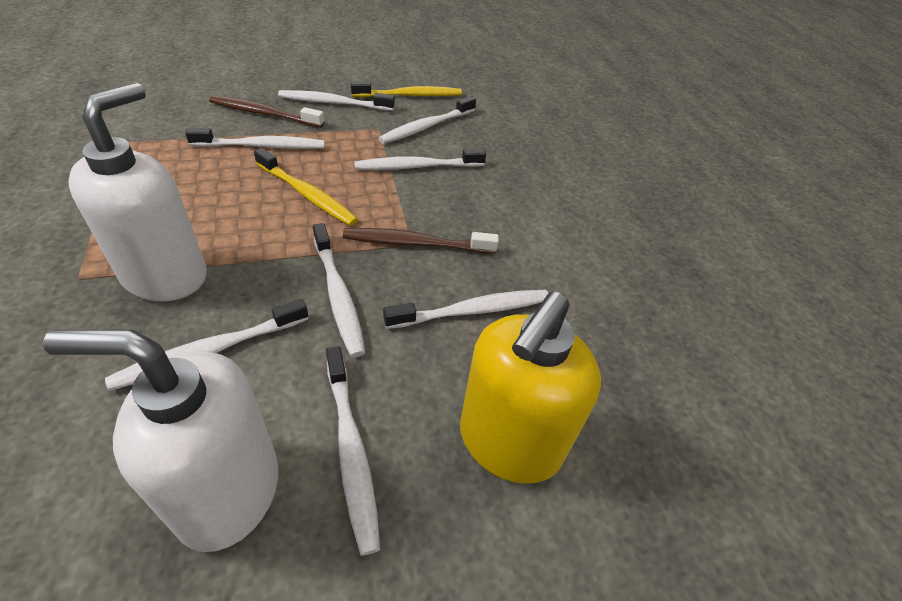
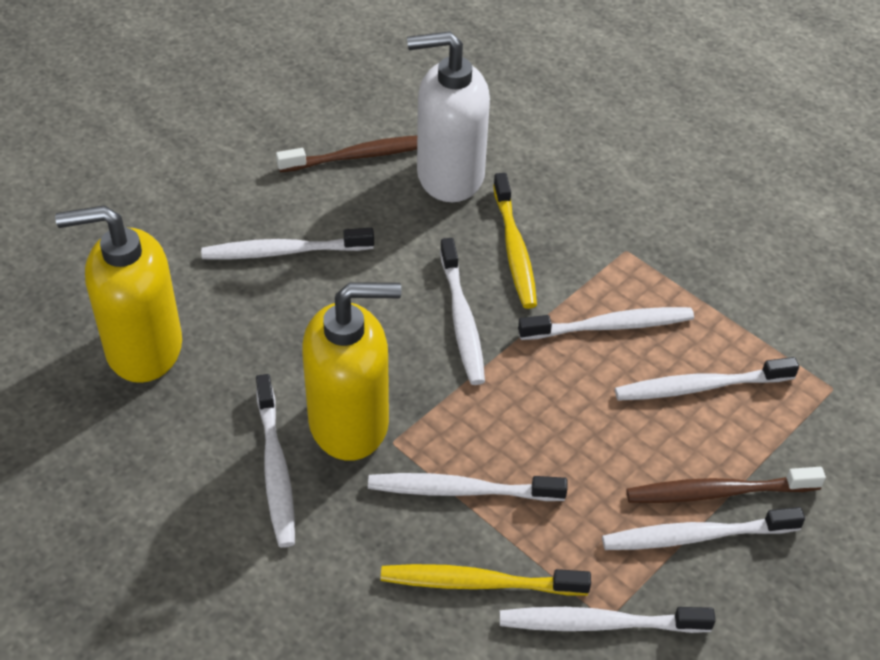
white soap dispenser: 2 -> 1
yellow soap dispenser: 1 -> 2

